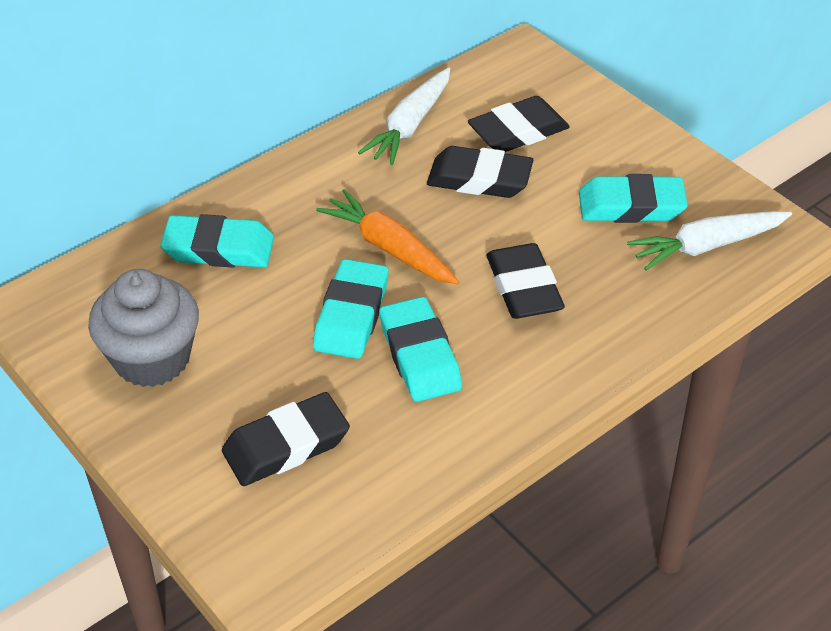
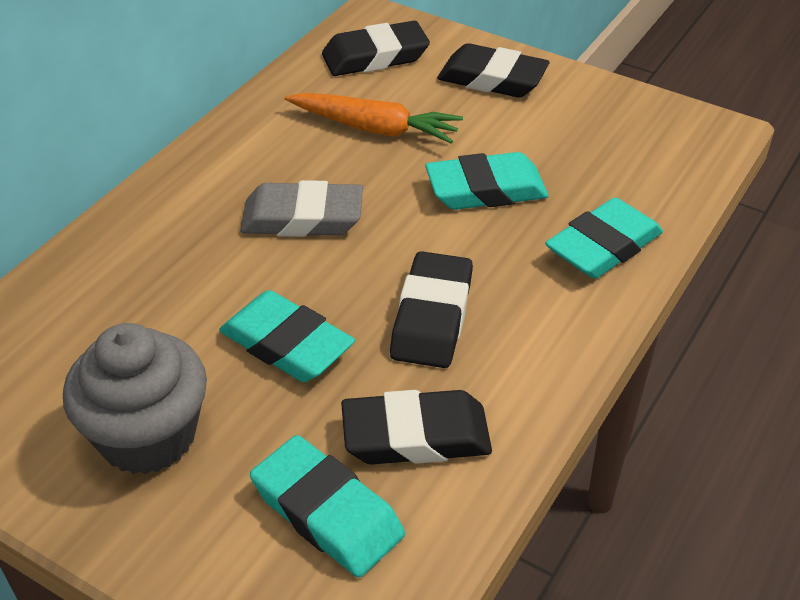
grey eraser: 0 -> 1
white carrot: 2 -> 0

